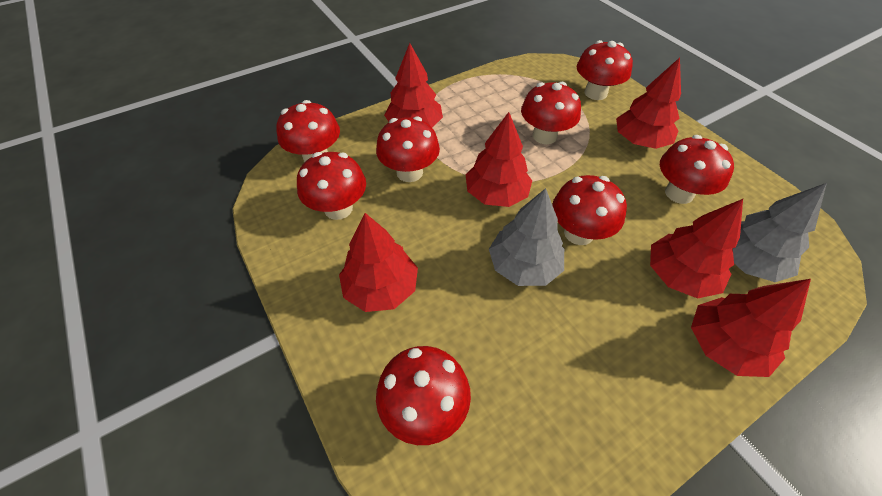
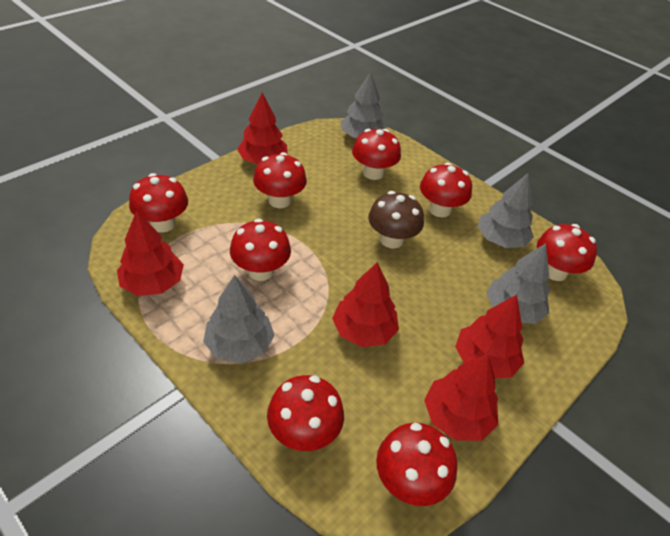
brown mushroom: 0 -> 1
grey tree: 2 -> 4
red tree: 6 -> 5

